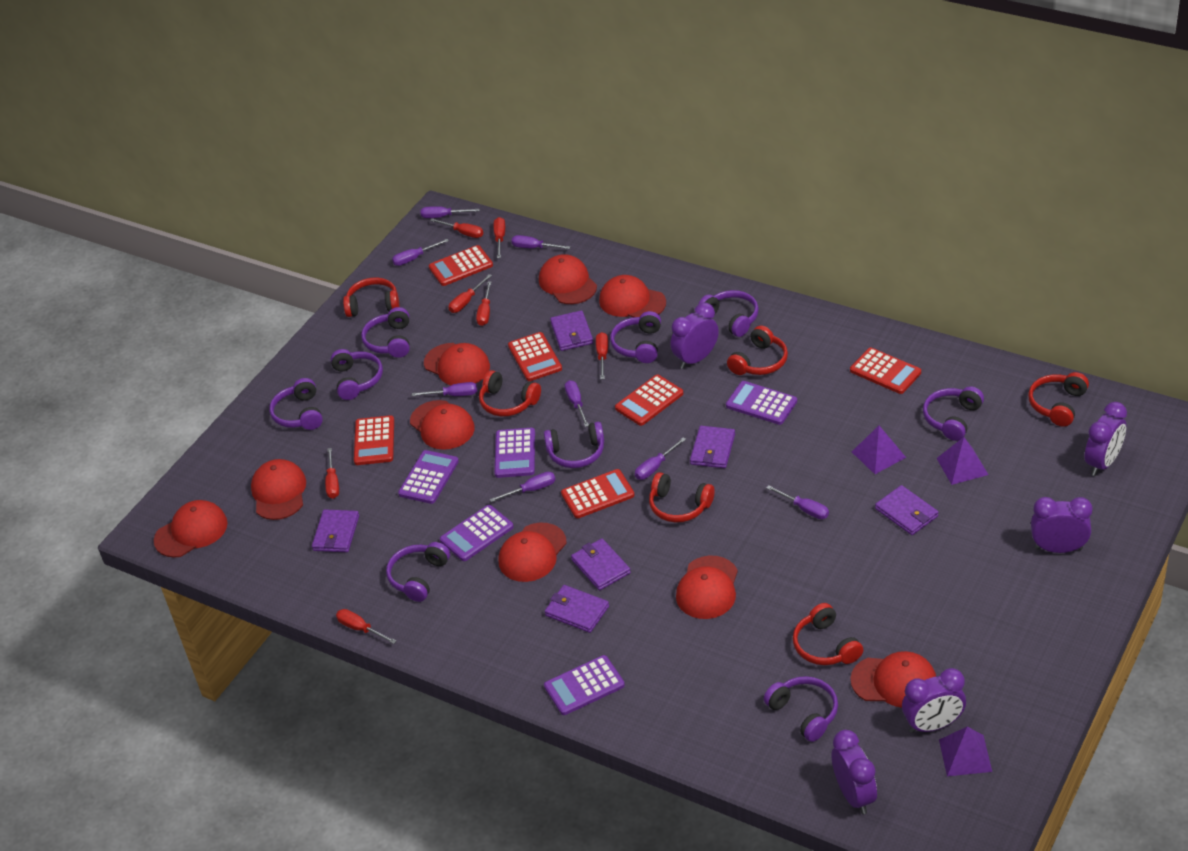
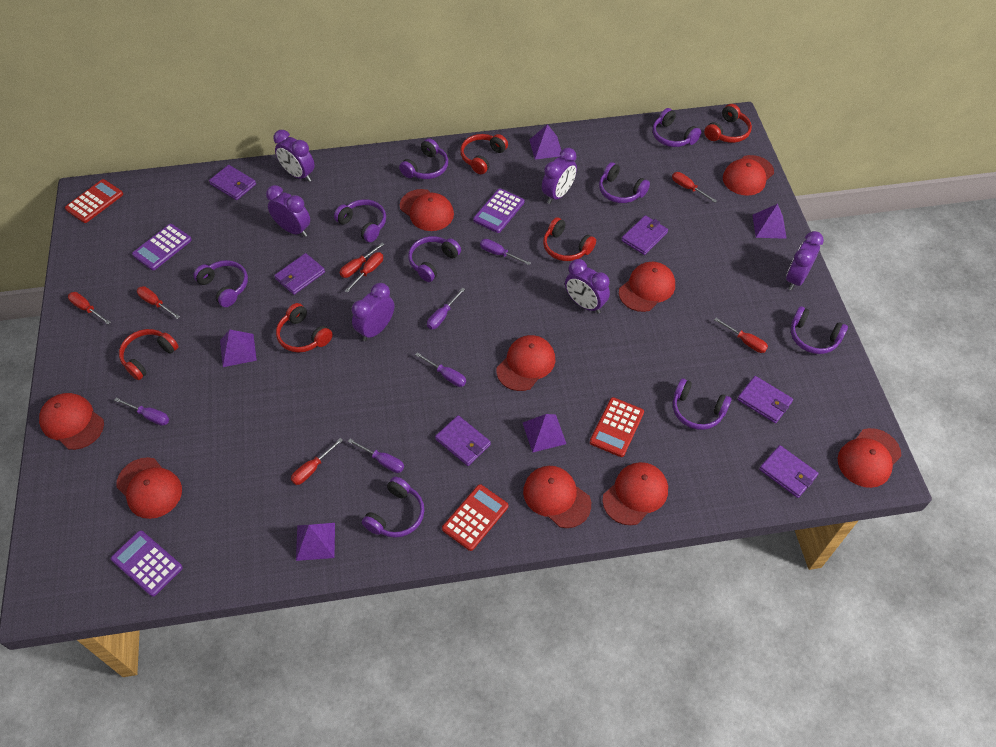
purple calculator: 5 -> 3
purple clock: 5 -> 6
purple pyramid: 3 -> 5
purple screwdriver: 8 -> 5
red calculator: 6 -> 3
red headphones: 6 -> 5

